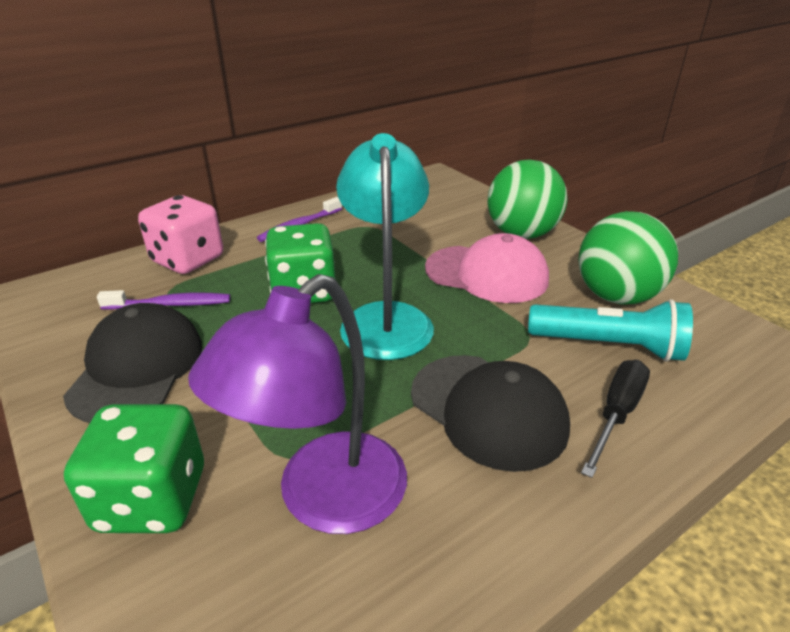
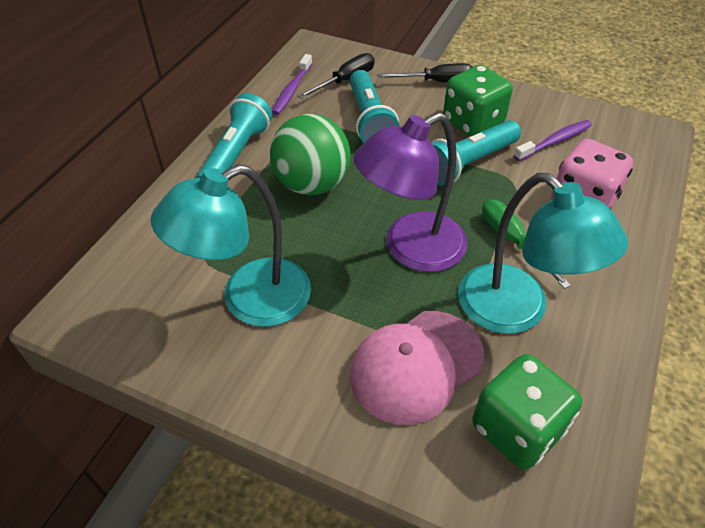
black cap: 2 -> 0
black screwdriver: 1 -> 2
green ball: 2 -> 1
green screwdriver: 0 -> 1
turquoise flashlight: 1 -> 3
turquoise lamp: 1 -> 2

